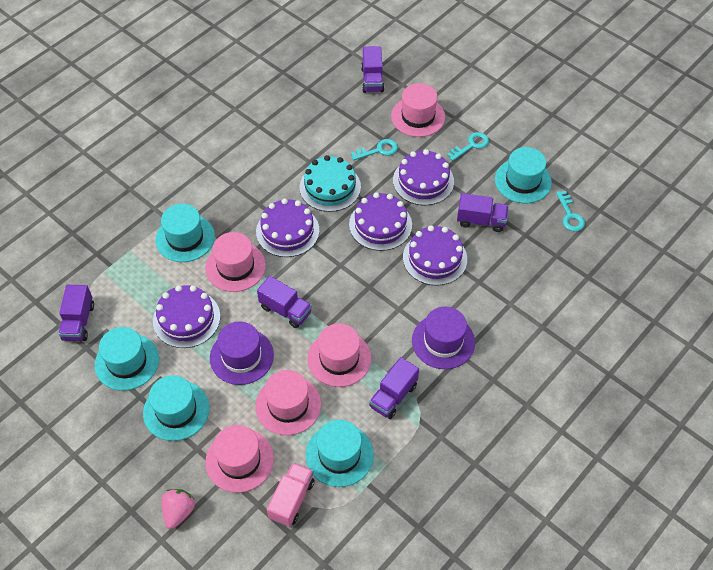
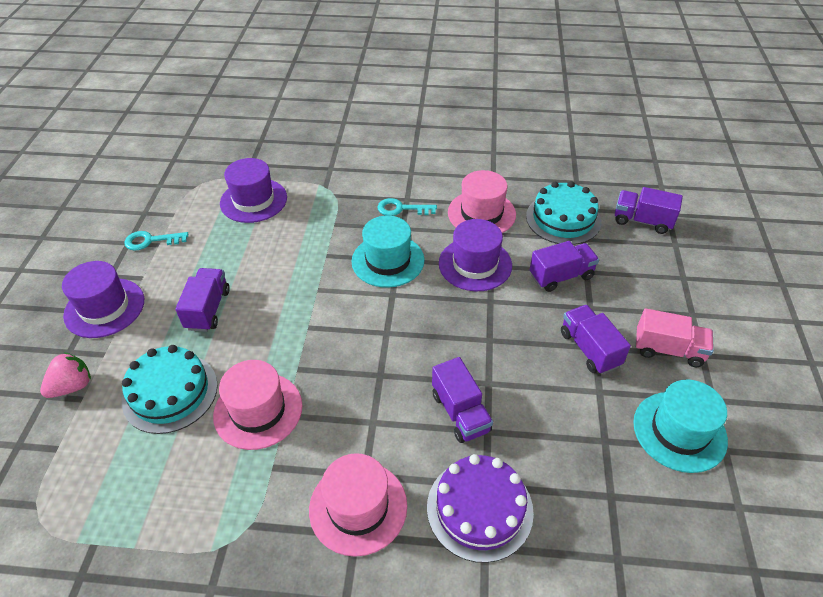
pink hat: 5 -> 3
purple cake: 5 -> 1
purple hat: 2 -> 3
turquoise cake: 1 -> 2
turquoise hat: 5 -> 2
turquoise key: 3 -> 2

